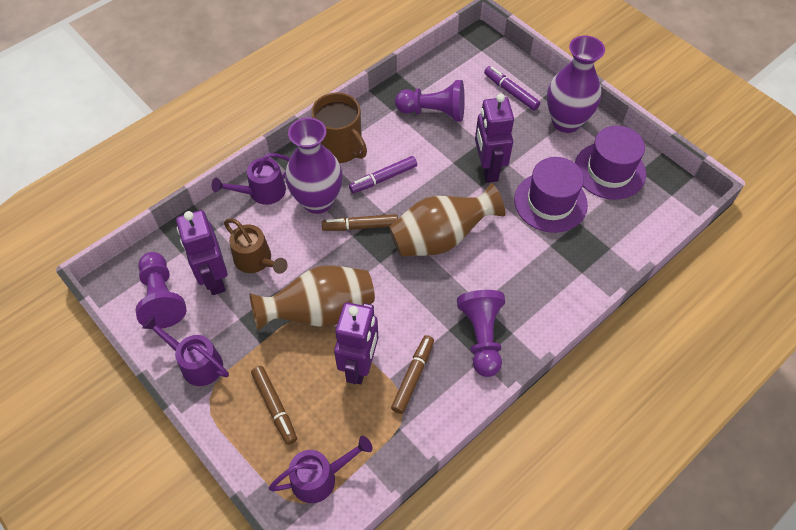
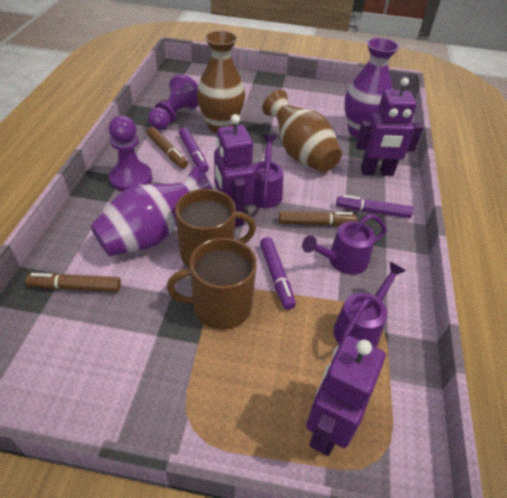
brown mug: 1 -> 2
brown watering can: 1 -> 0
purple hat: 2 -> 0
purple marker: 2 -> 3
purple pawn: 3 -> 2

